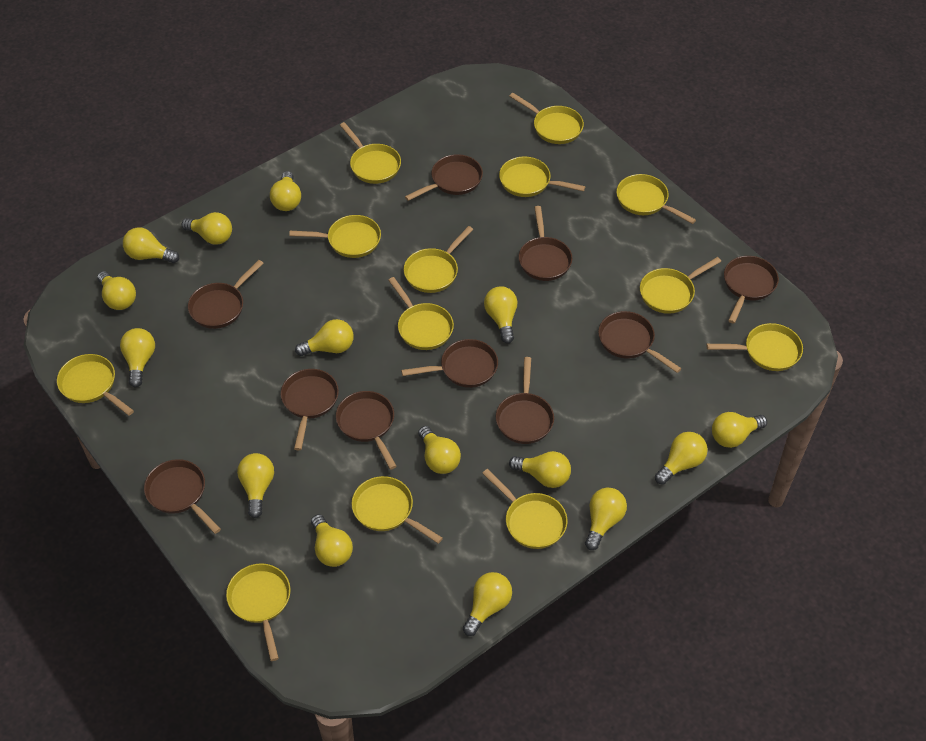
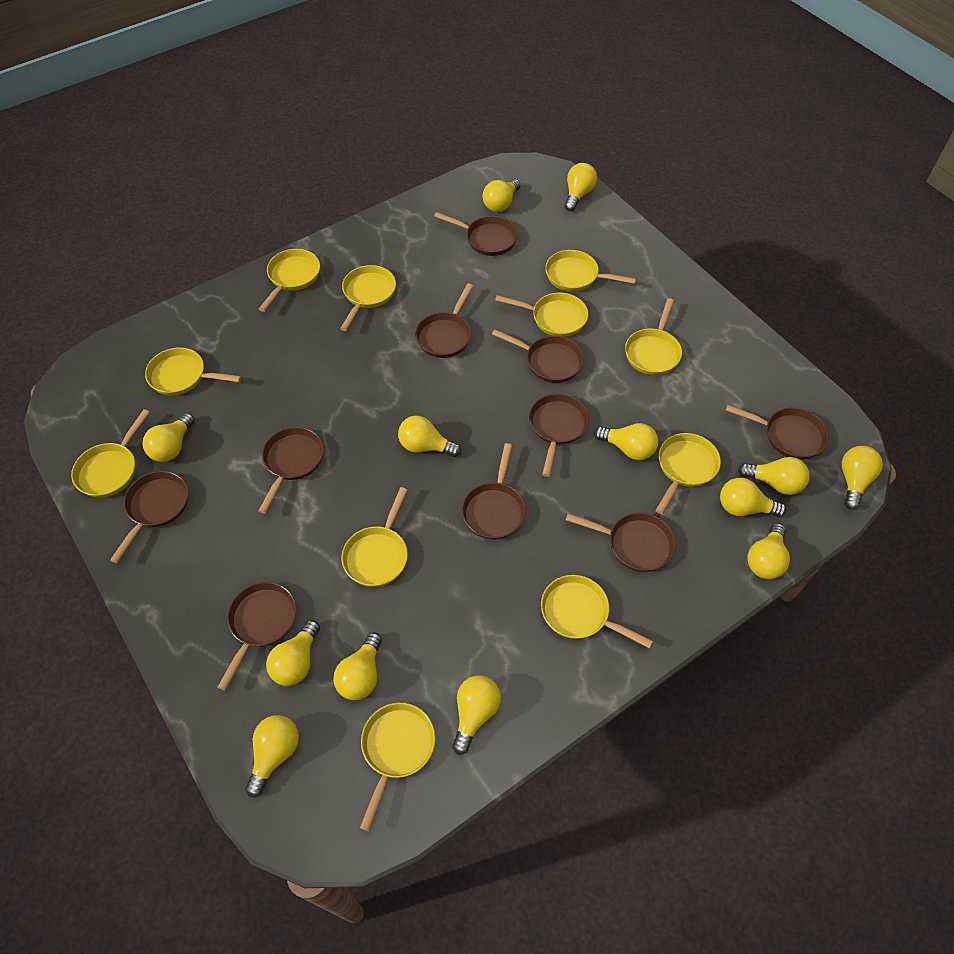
yellow light bulb: 15 -> 13
yellow pan: 13 -> 11

